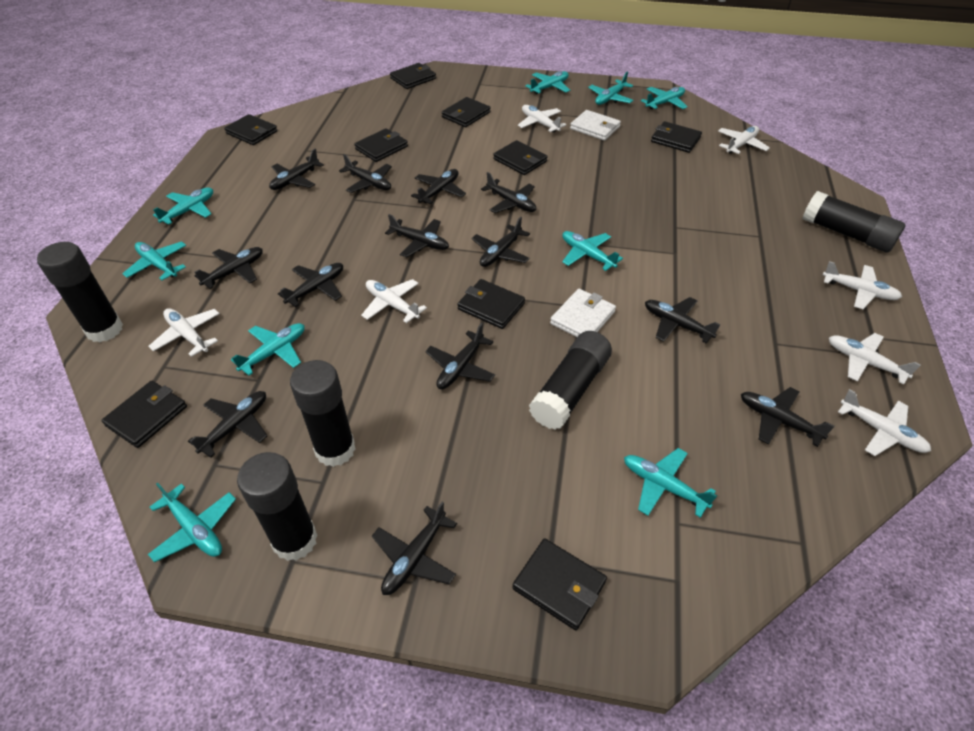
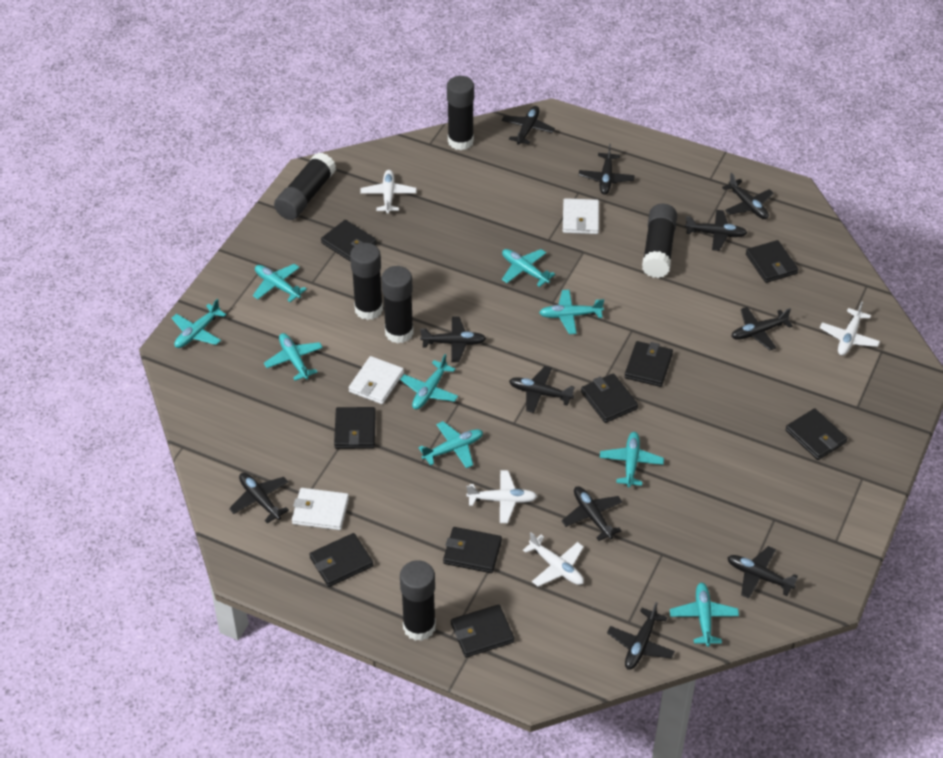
black glue stick: 5 -> 6
black plane: 13 -> 11
white plane: 7 -> 4
white wallet: 2 -> 3

